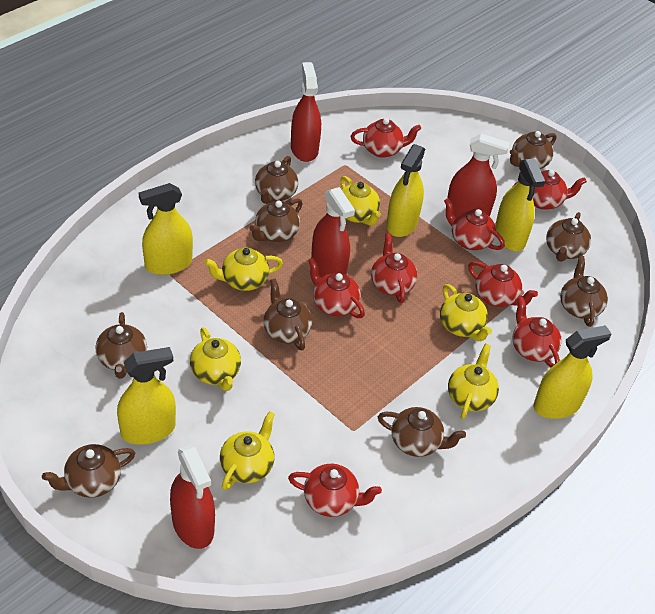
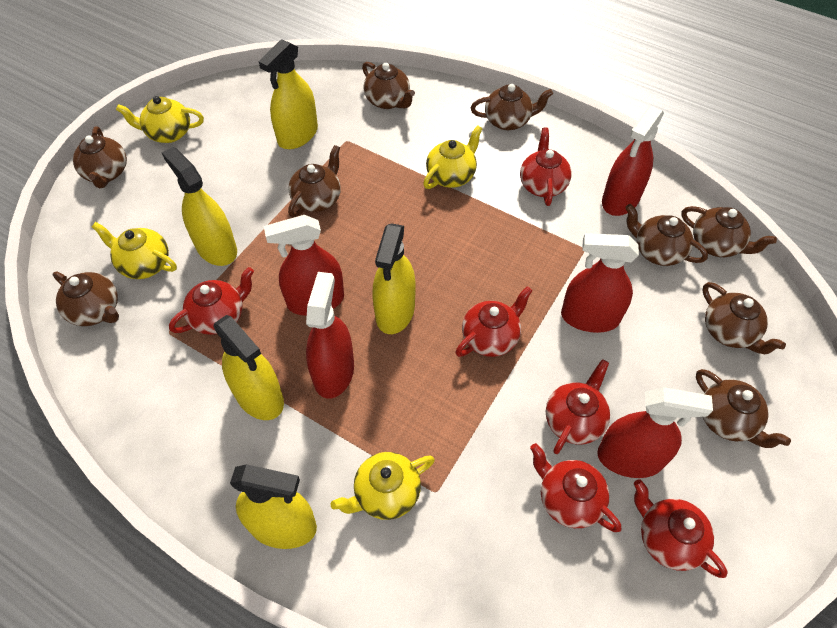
red spray bottle: 4 -> 5
red teapot: 8 -> 6
yellow teapot: 6 -> 4

